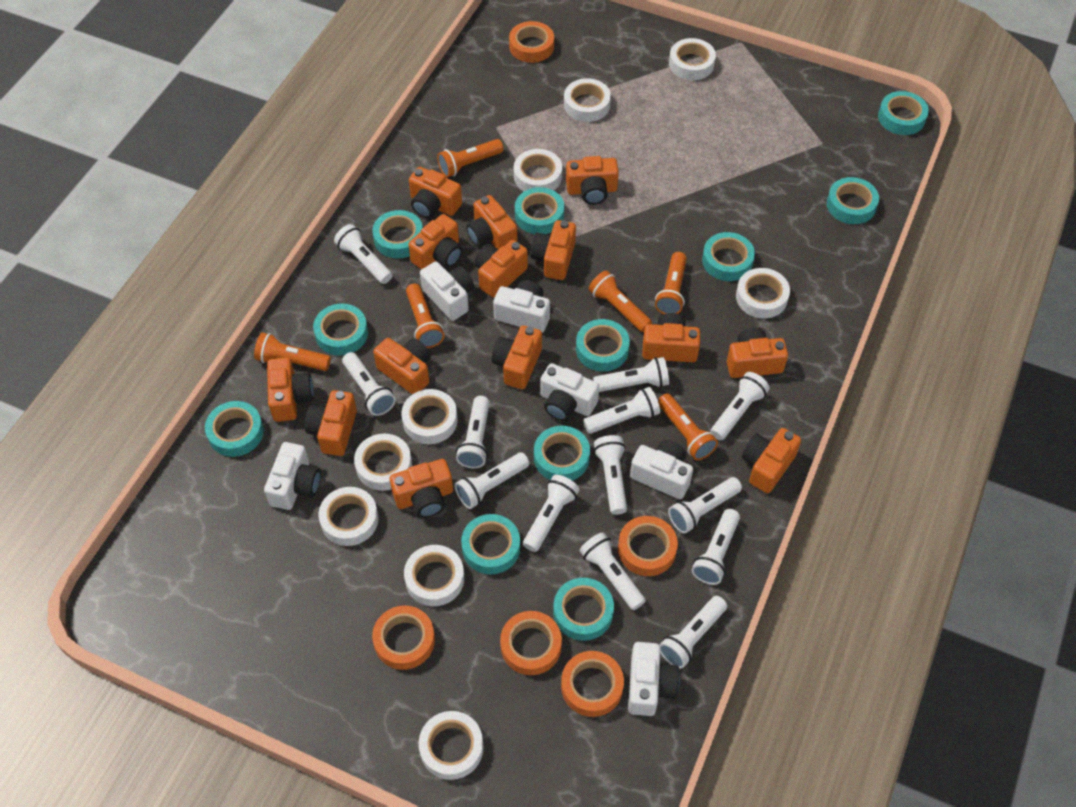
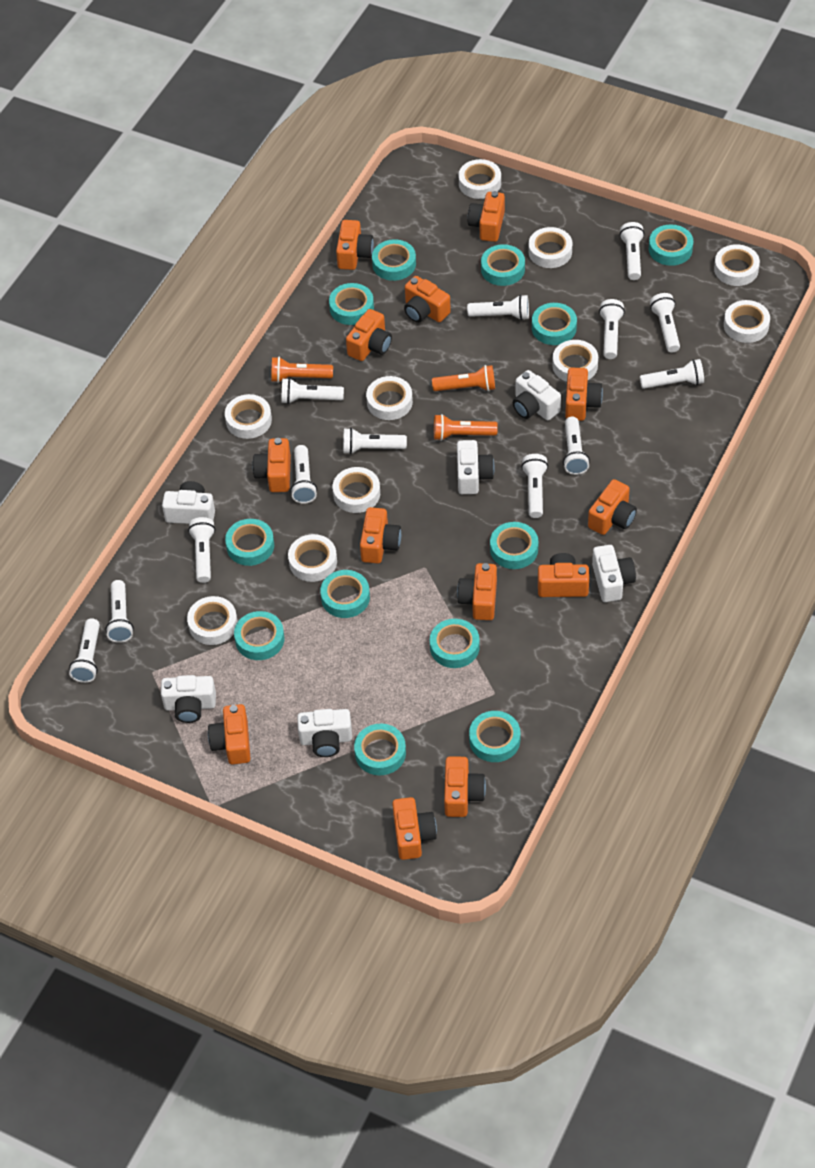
orange camera: 14 -> 13
orange flashlight: 6 -> 3
orange tape: 5 -> 0
turquoise tape: 11 -> 12
white tape: 9 -> 10

